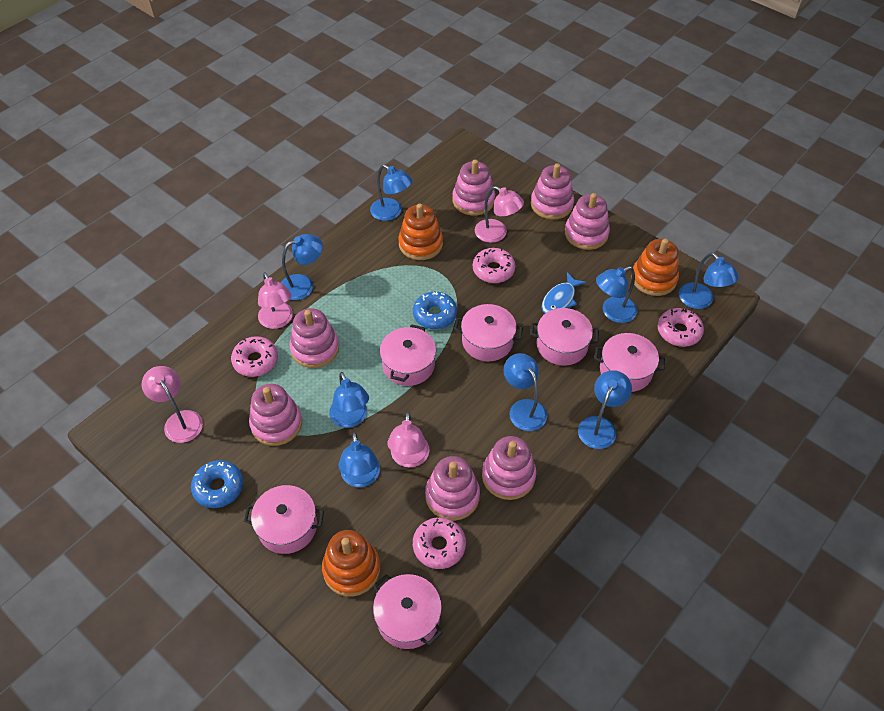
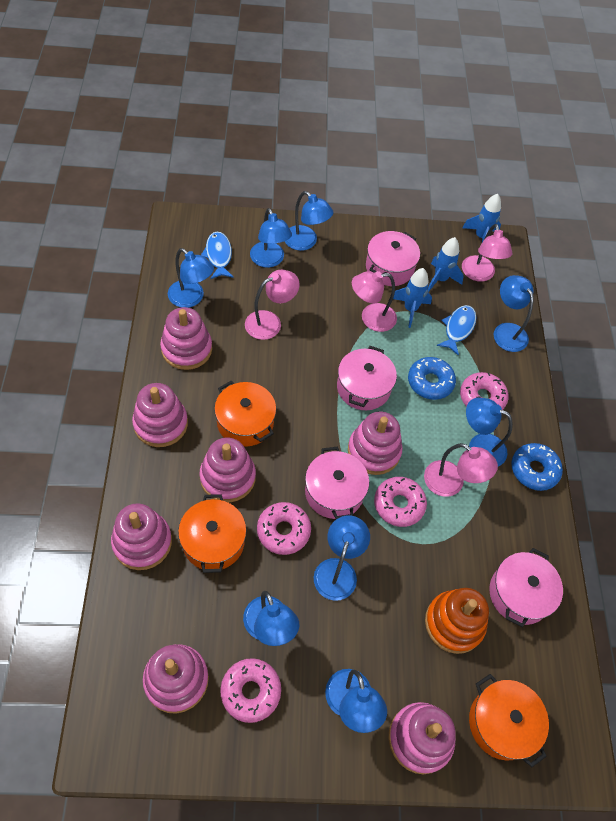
blue fish: 1 -> 2
blue rocket: 0 -> 3
orange pot: 0 -> 3
orange stacking toy: 3 -> 1
pink pot: 6 -> 4

